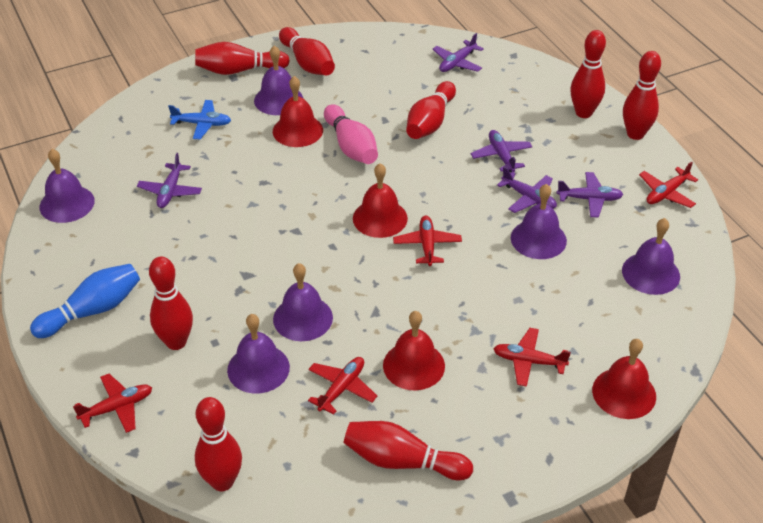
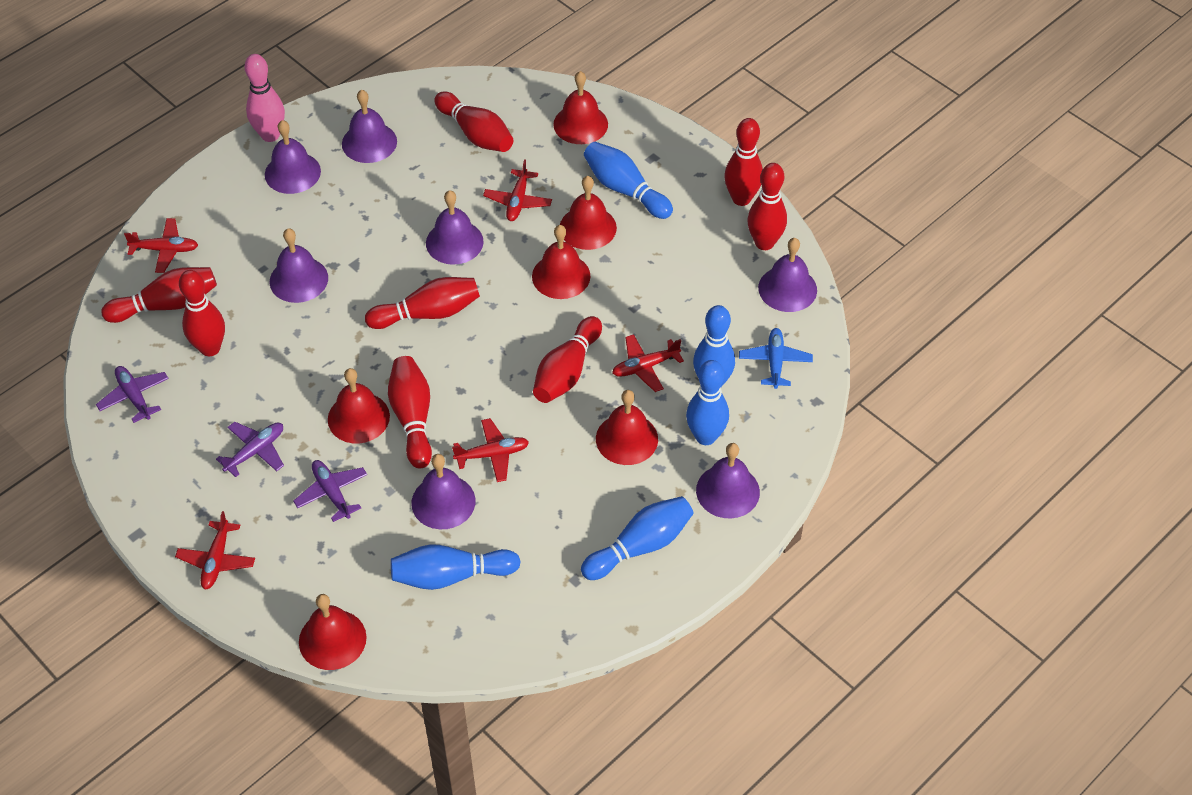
blue bowling pin: 1 -> 5
purple bell: 6 -> 7
purple plane: 5 -> 3
red bell: 4 -> 6

